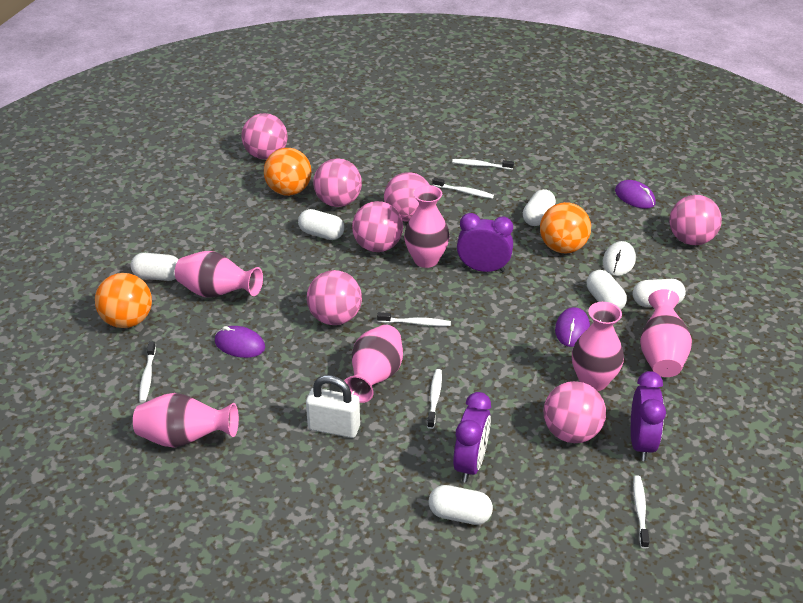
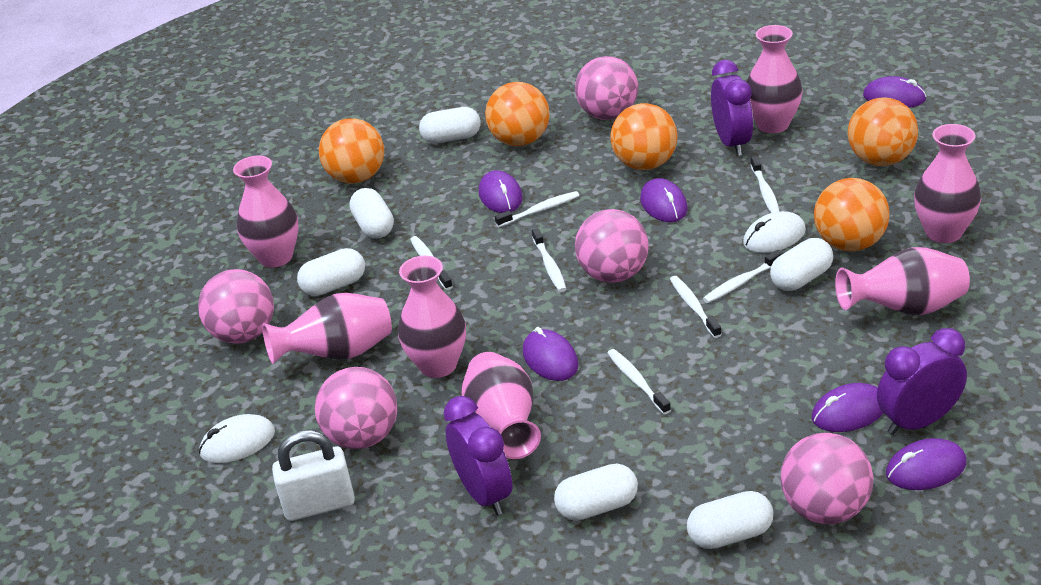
orange ball: 3 -> 5
pink ball: 7 -> 5
pink vase: 6 -> 7
purple mouse: 3 -> 6
white mouse: 1 -> 2
white toothbrush: 6 -> 7

